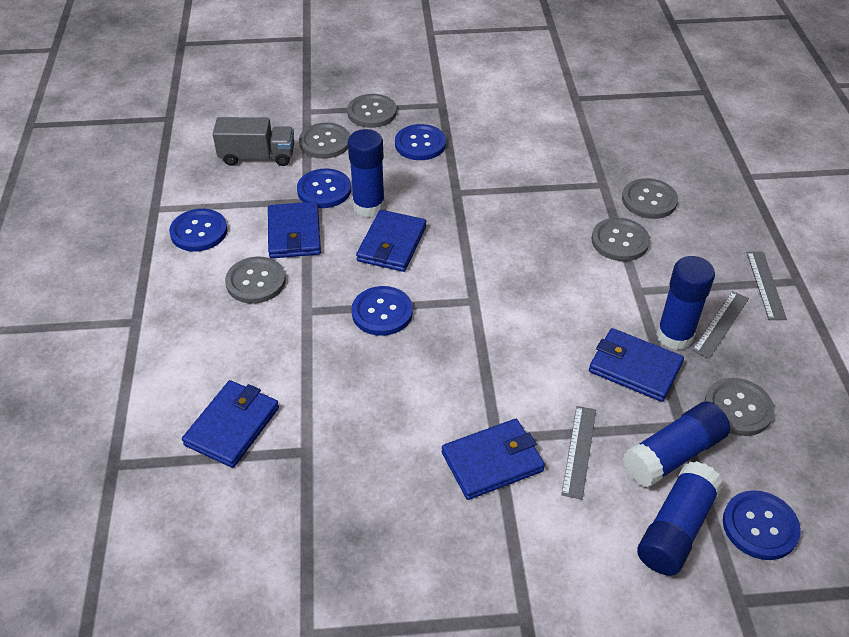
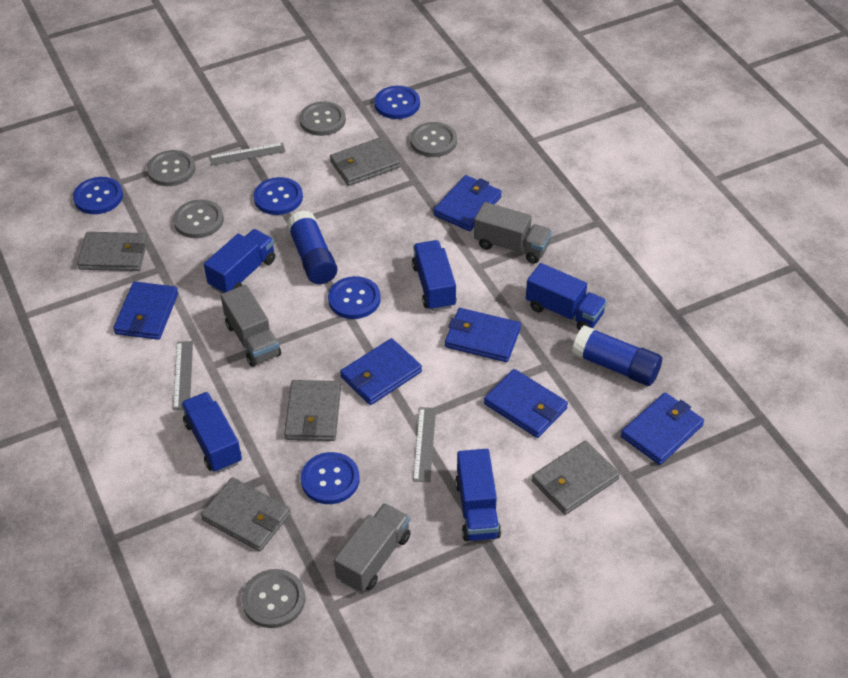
blue glue stick: 4 -> 2
blue truck: 0 -> 5
blue wallet: 5 -> 6
grey button: 6 -> 5
grey truck: 1 -> 3
grey wallet: 0 -> 5

